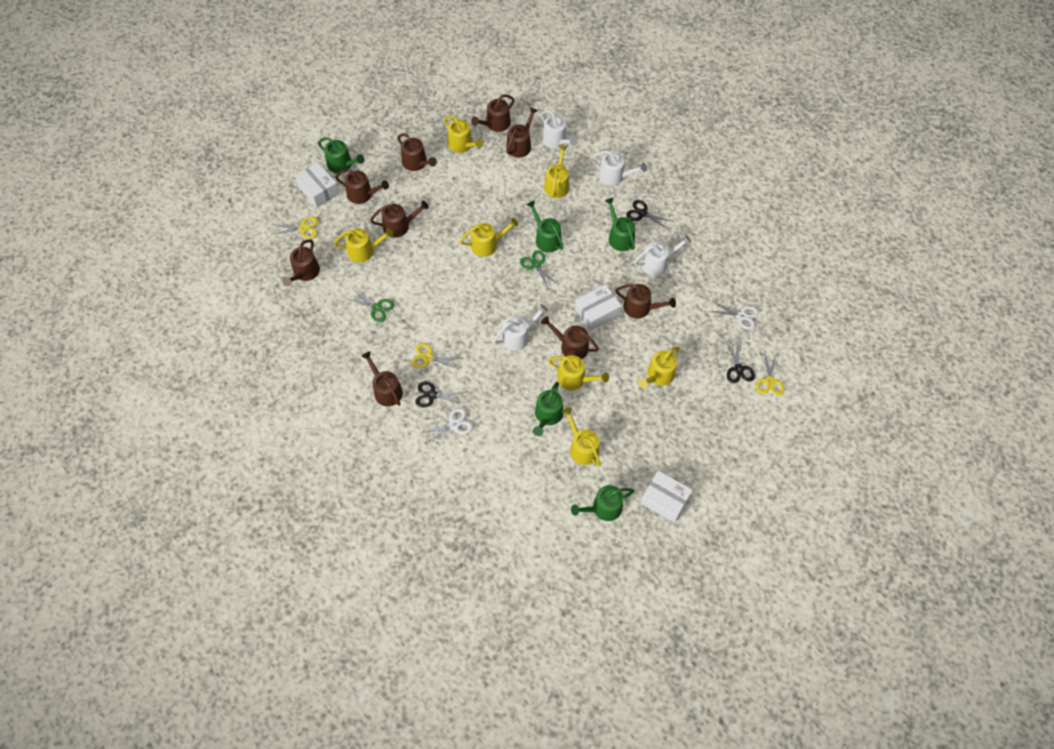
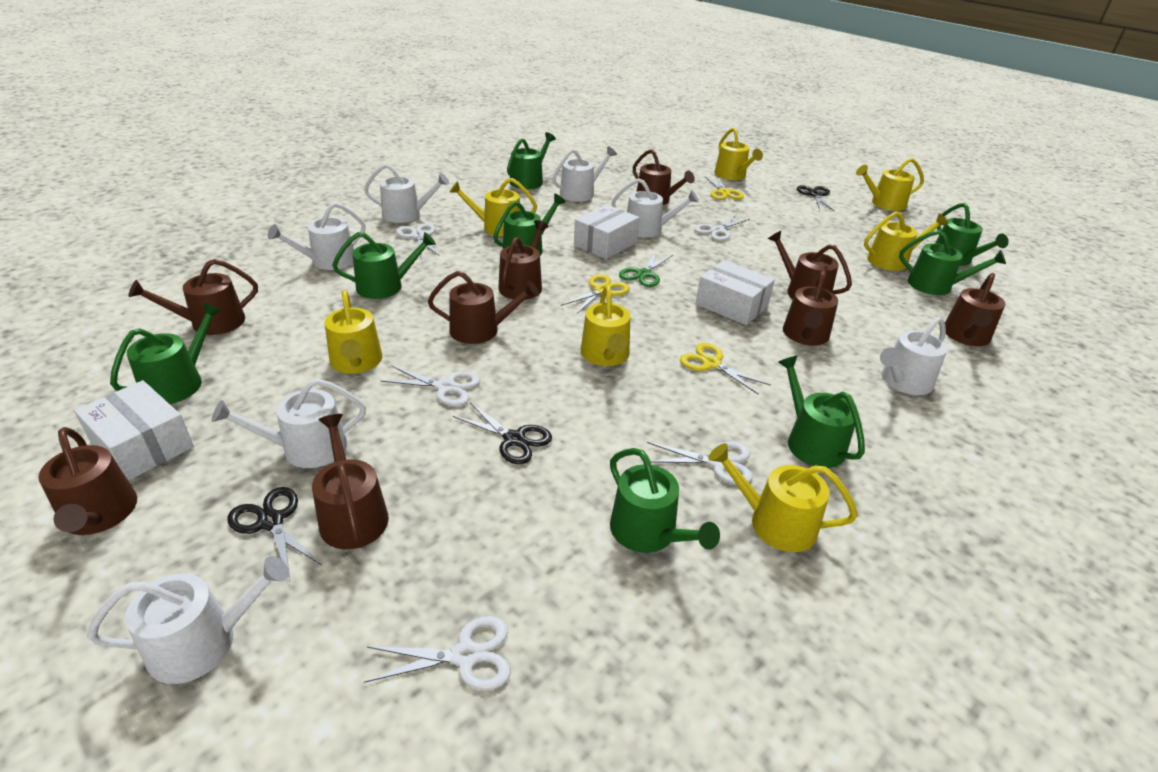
green scissors: 2 -> 1
green watering can: 5 -> 8
white scissors: 2 -> 5
white watering can: 4 -> 7

